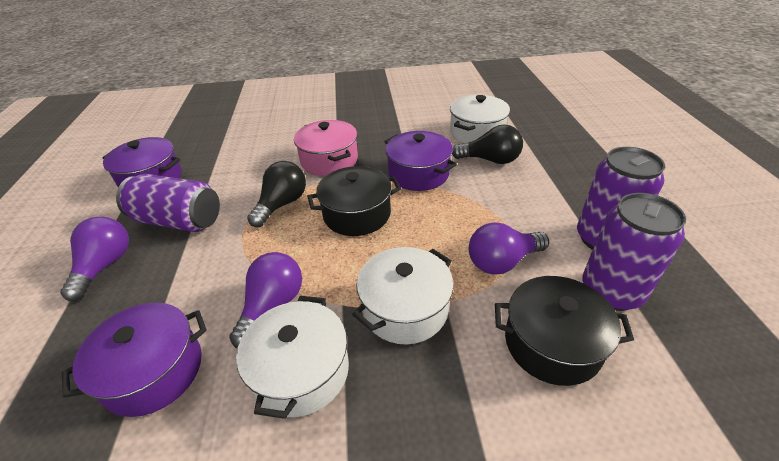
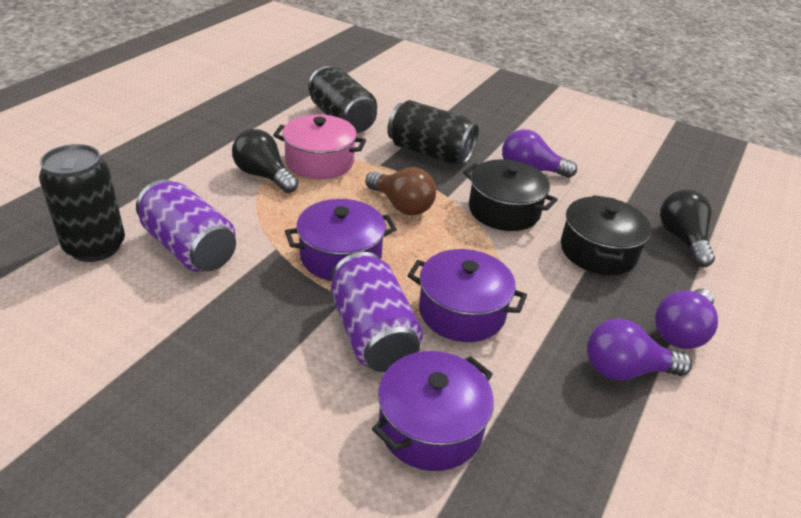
black can: 0 -> 3
brown light bulb: 0 -> 1
purple can: 3 -> 2
white pot: 3 -> 0

